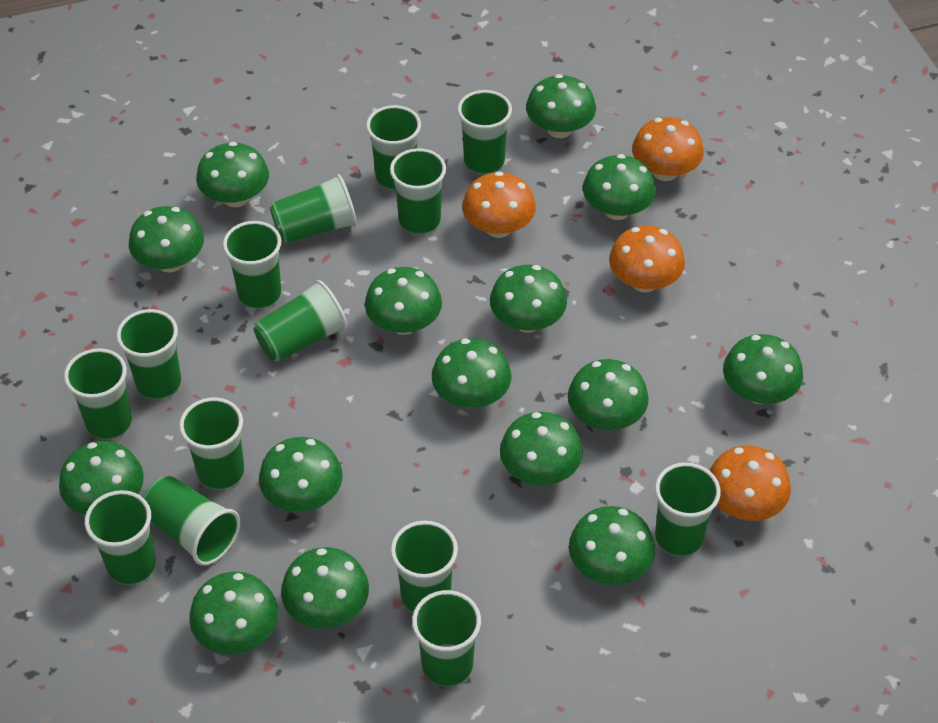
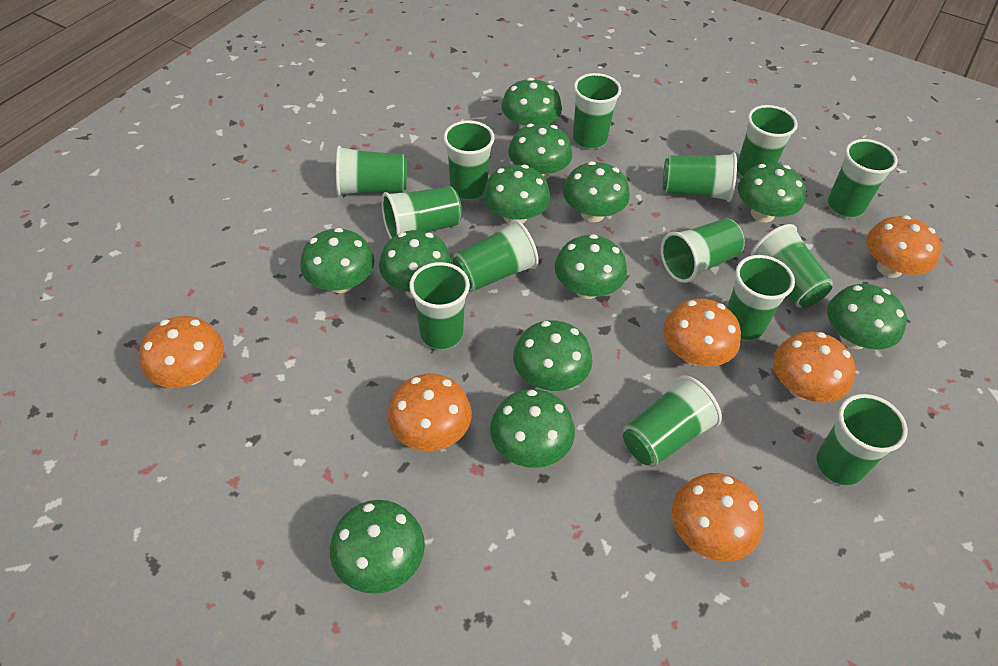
green mushroom: 15 -> 12
orange mushroom: 4 -> 6

